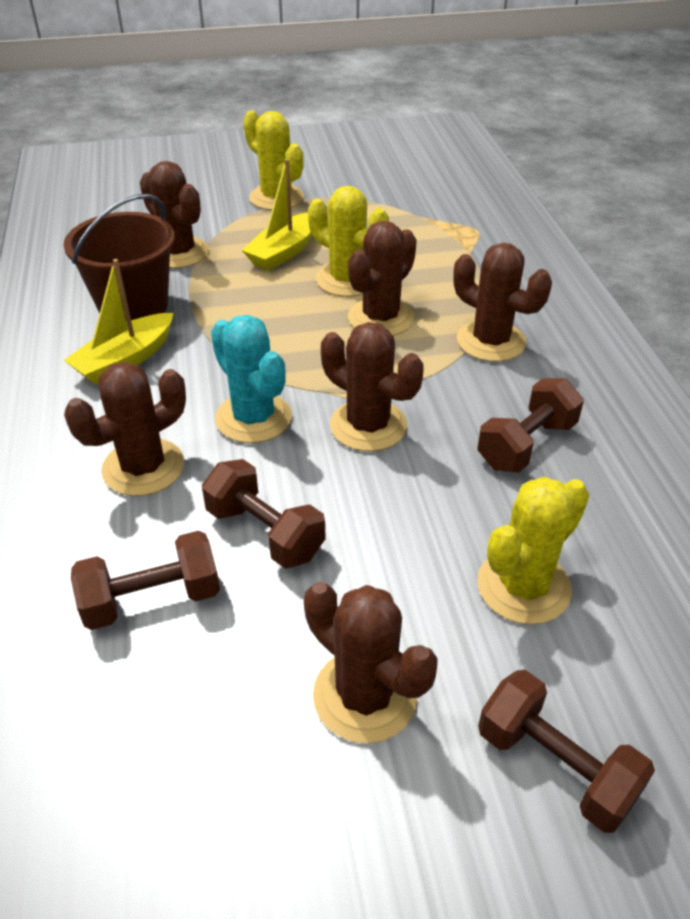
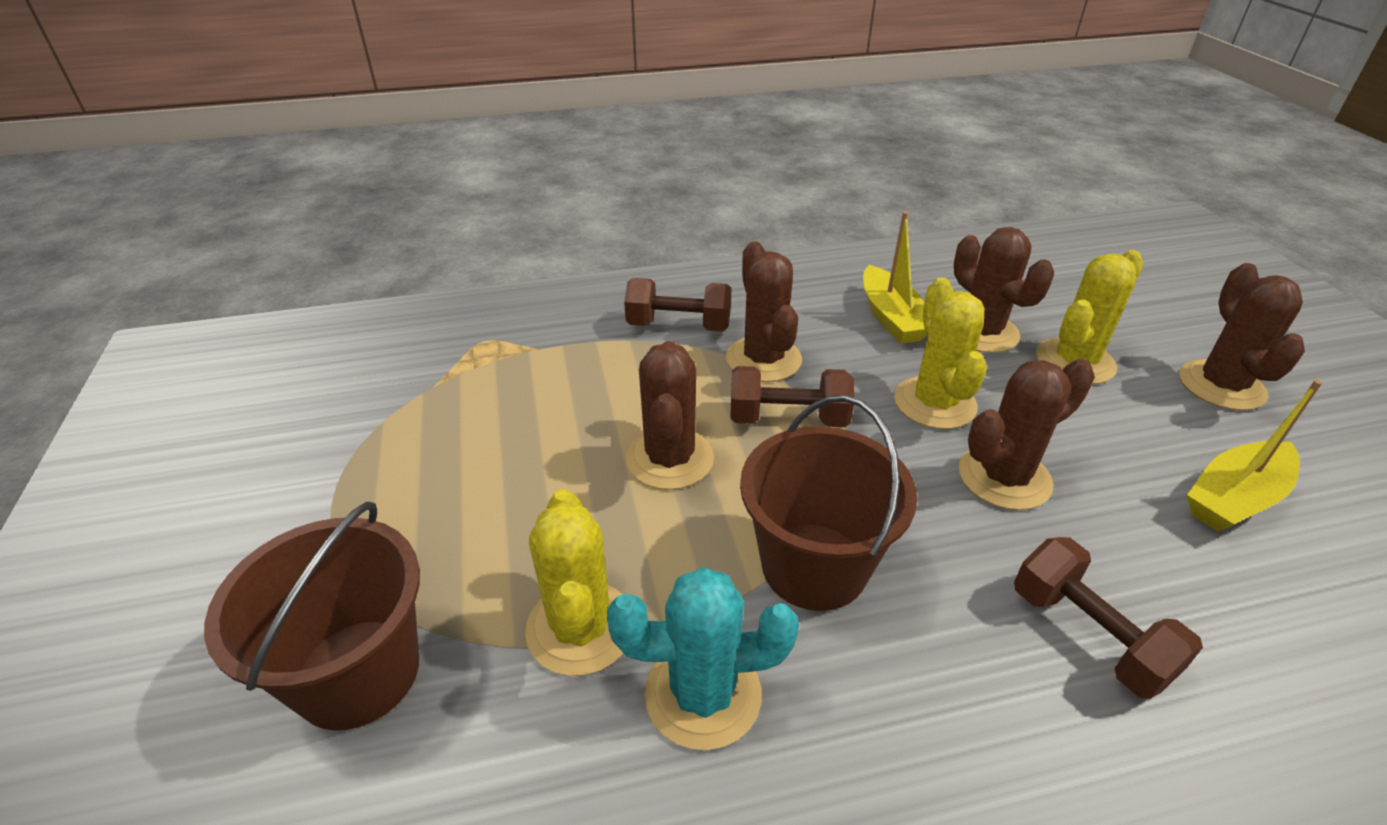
brown bucket: 1 -> 2
brown cactus: 6 -> 5
brown dumbbell: 4 -> 3

